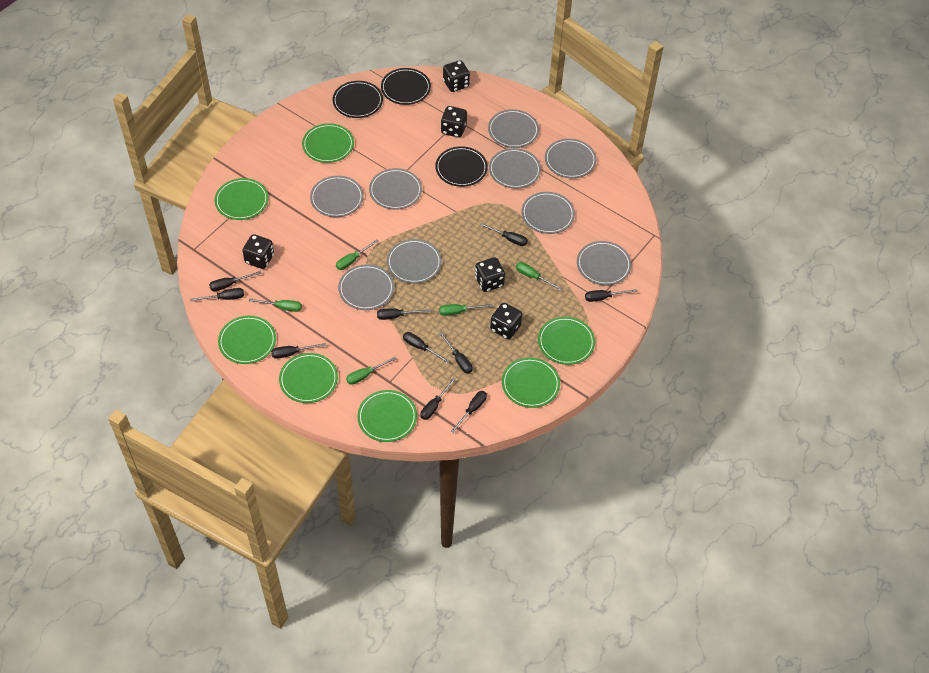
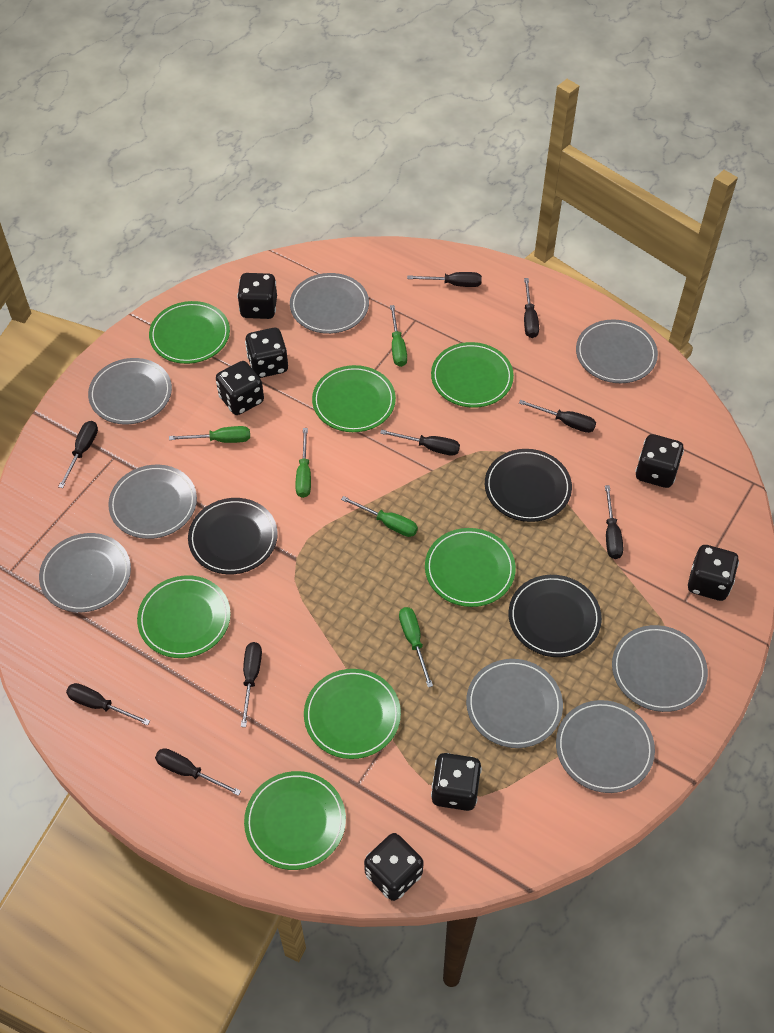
black dice: 5 -> 7
black screwdriver: 10 -> 9
grey plate: 9 -> 8

